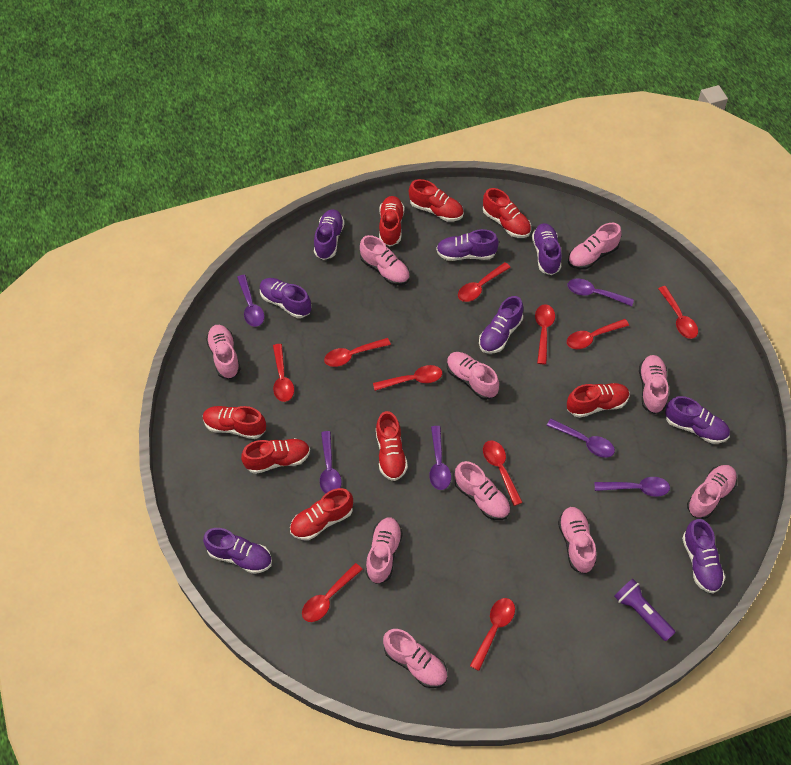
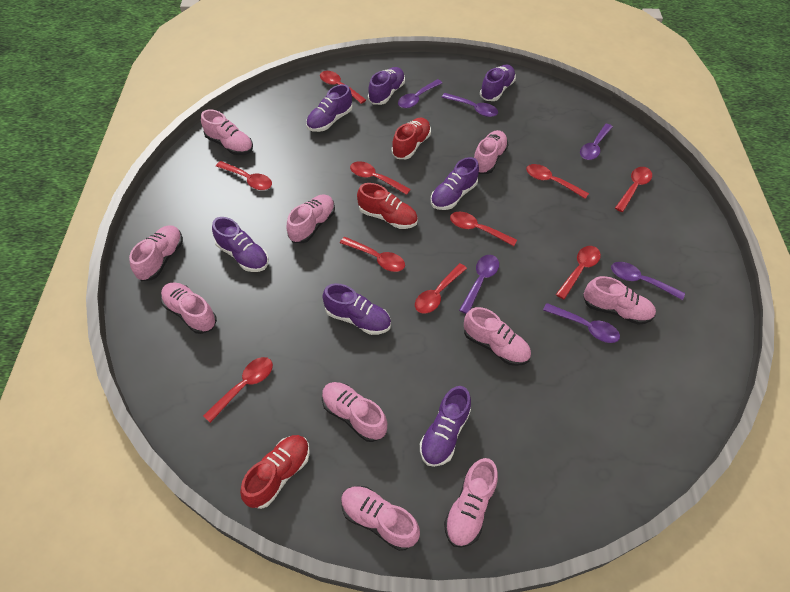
purple flashlight: 1 -> 0
purple shoe: 8 -> 7
red shoe: 8 -> 3

